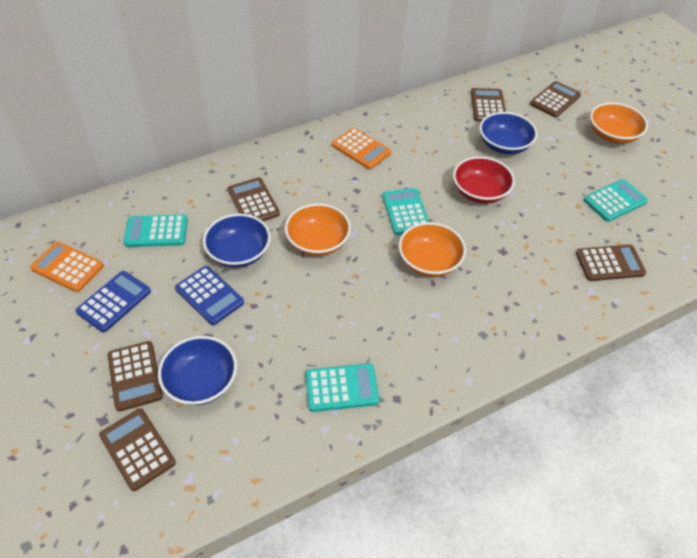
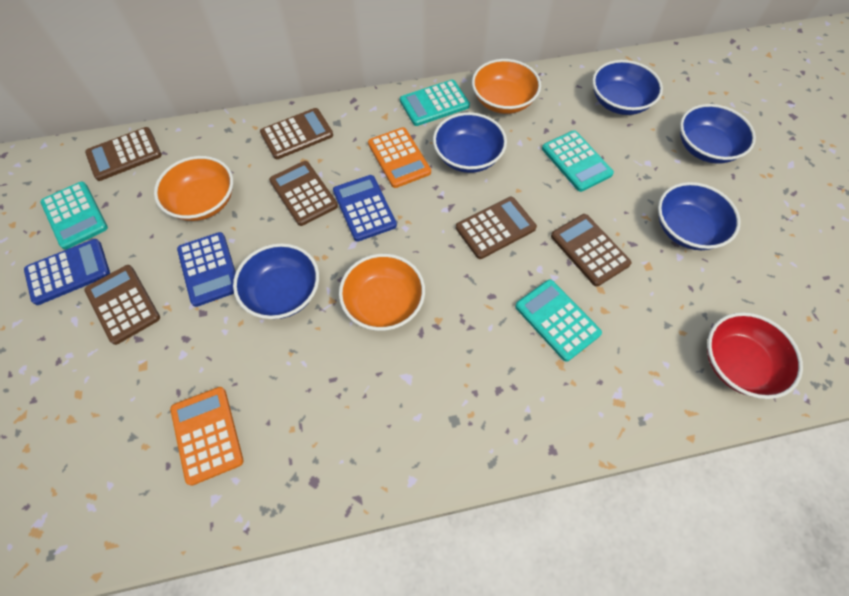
blue bowl: 3 -> 5
blue calculator: 2 -> 3

